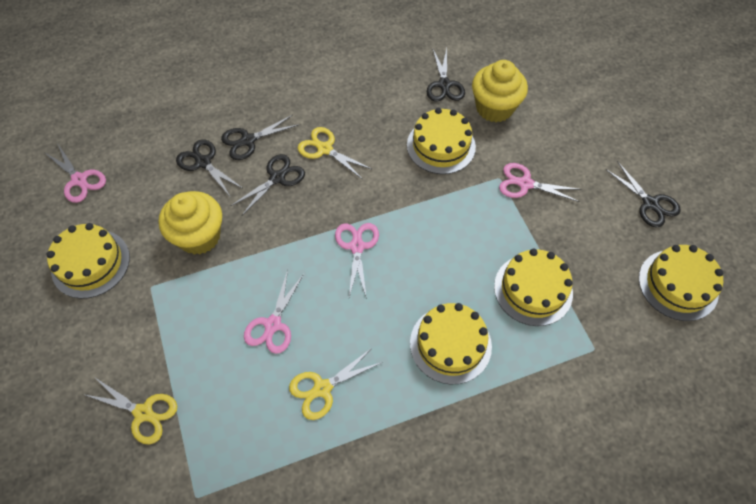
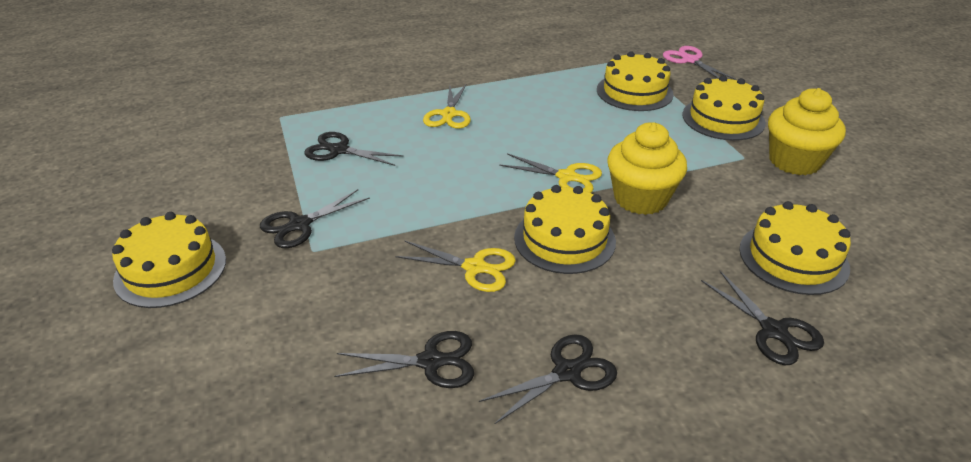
pink scissors: 4 -> 1

